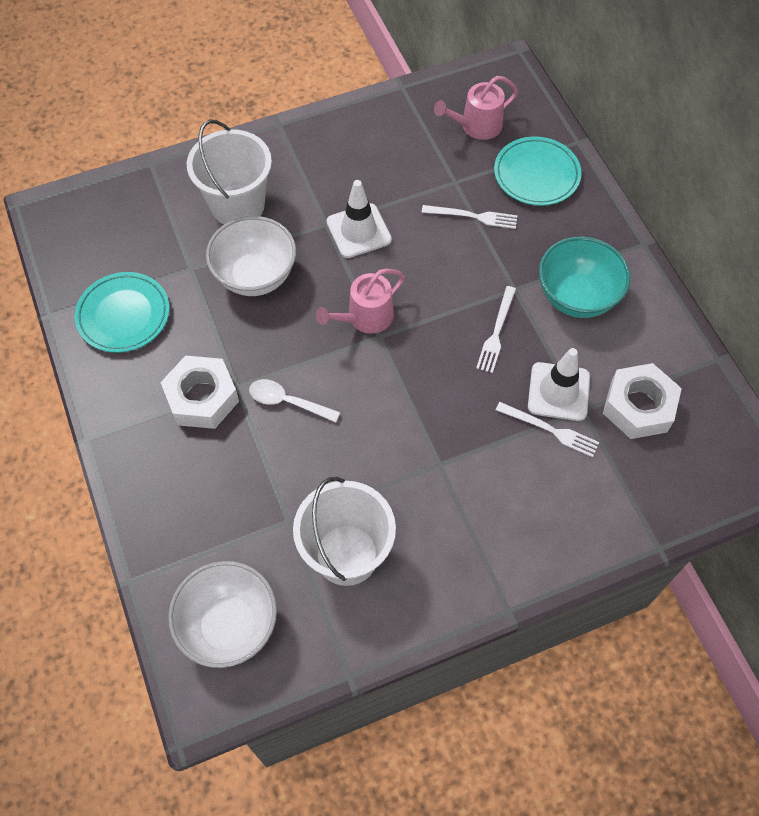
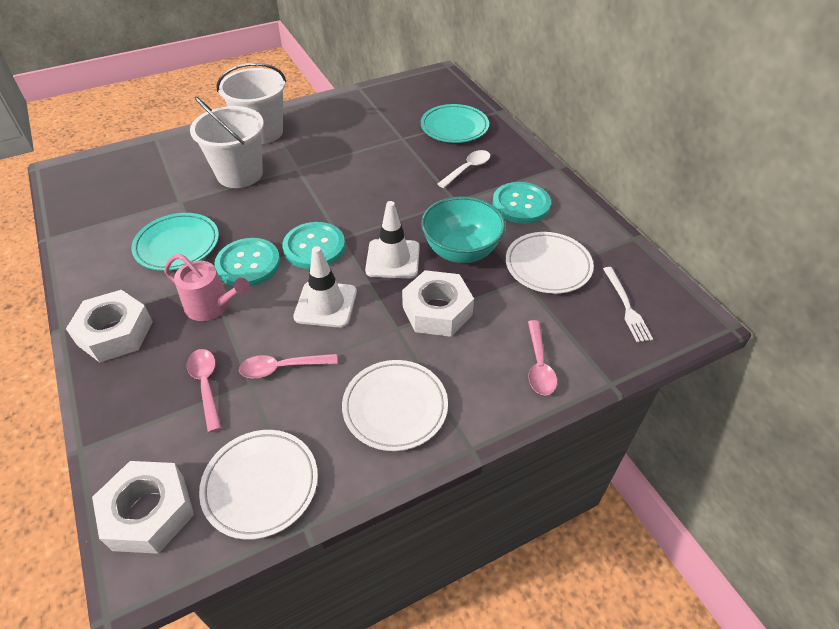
pink spoon: 0 -> 3
pink watering can: 2 -> 1
turquoise button: 0 -> 3
white bowl: 2 -> 0
white fork: 3 -> 1
white nut: 2 -> 3
white plate: 0 -> 3

